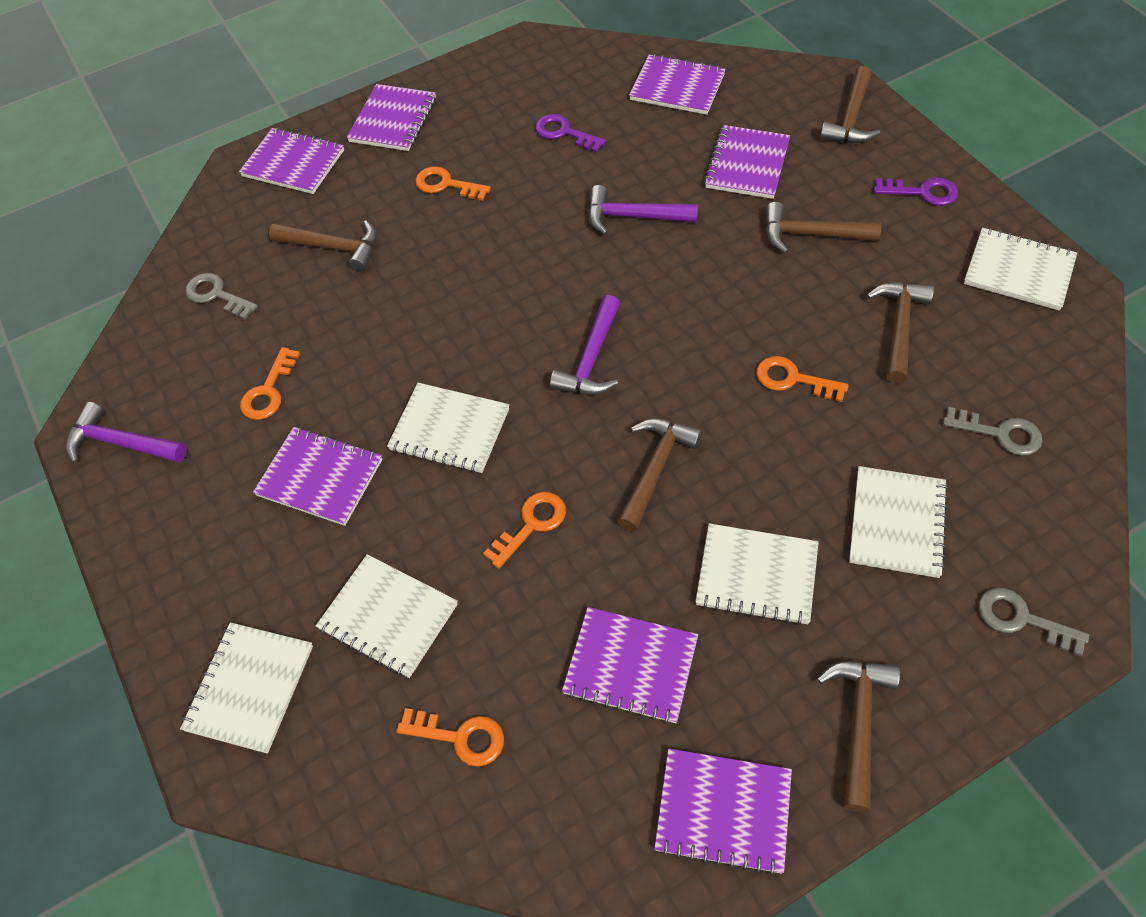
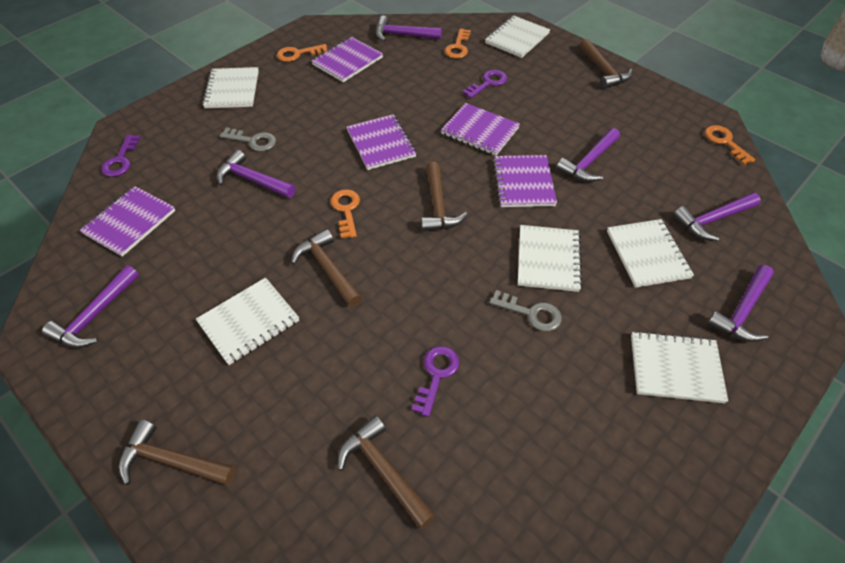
brown hammer: 6 -> 5
grey key: 3 -> 2
orange key: 5 -> 4
purple hammer: 3 -> 6
purple key: 2 -> 3
purple notebook: 7 -> 5

